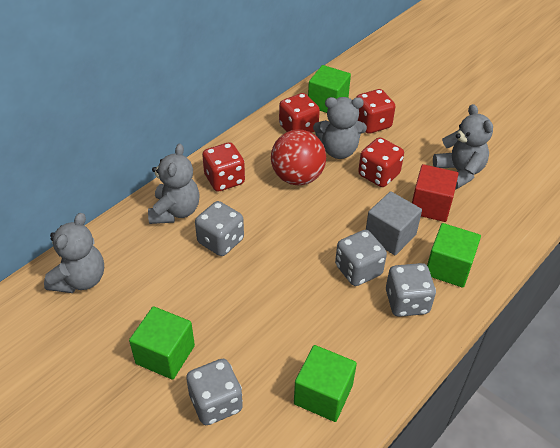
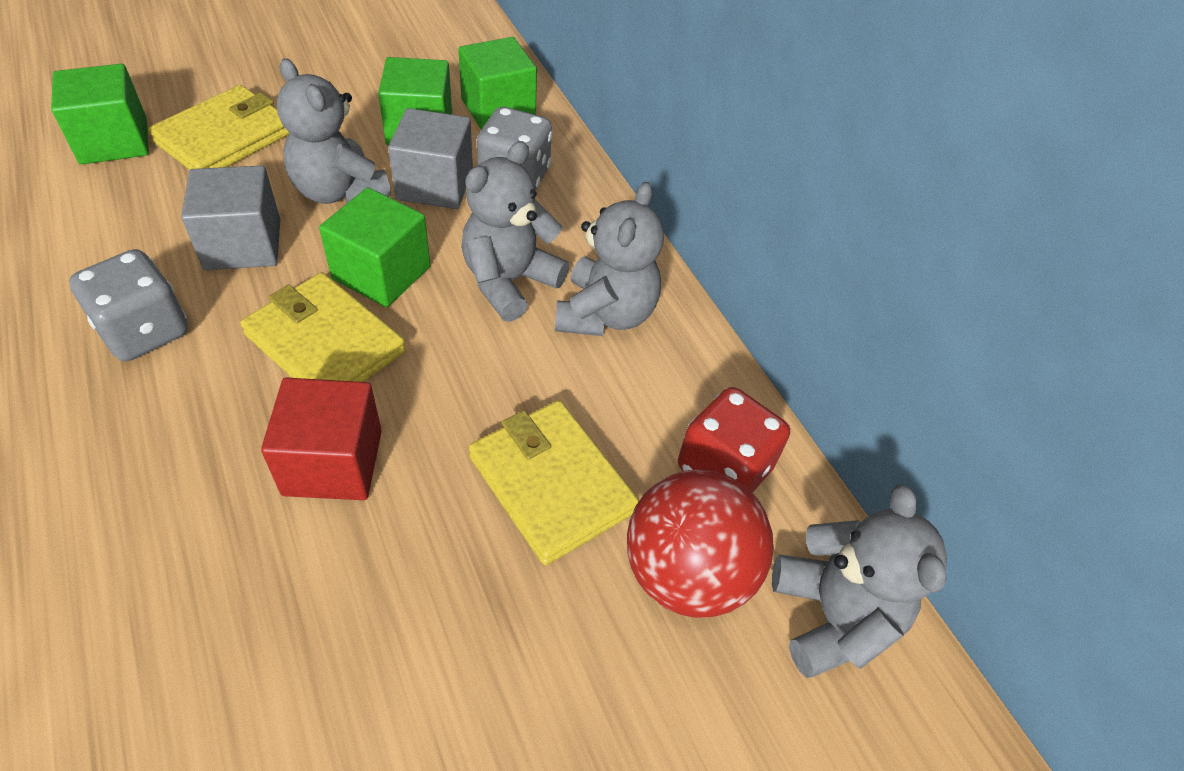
grey cube: 1 -> 2
grey dice: 4 -> 2
red dice: 4 -> 1
yellow wallet: 0 -> 3

